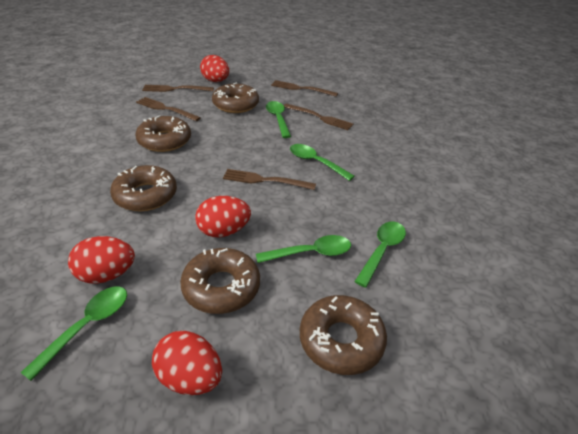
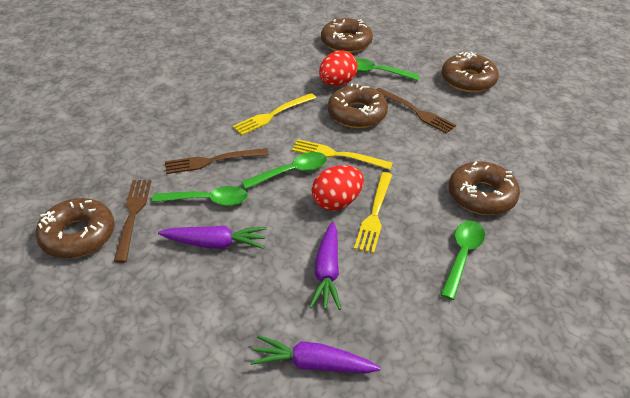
brown fork: 5 -> 3
green spoon: 5 -> 4
purple carrot: 0 -> 3
red egg: 4 -> 2
yellow fork: 0 -> 3

